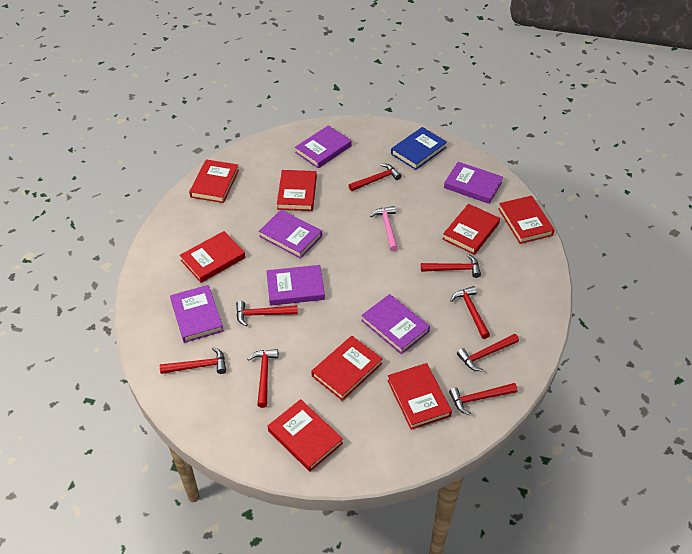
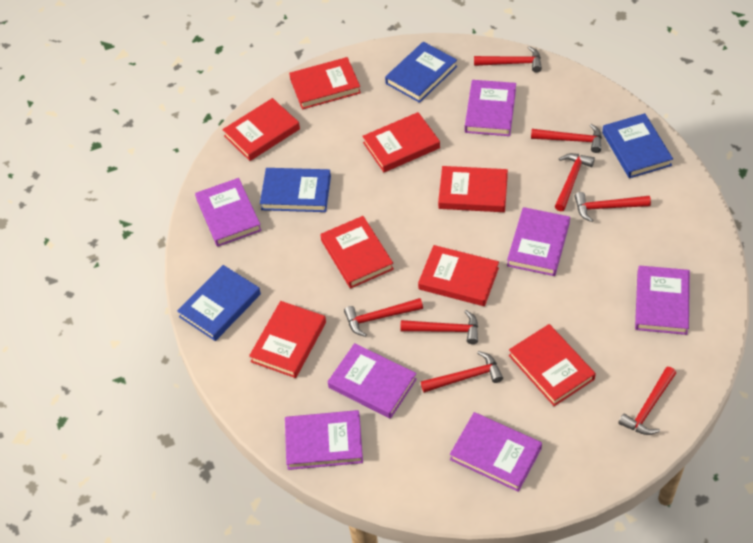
blue book: 1 -> 4
pink hammer: 1 -> 0
purple book: 6 -> 7

